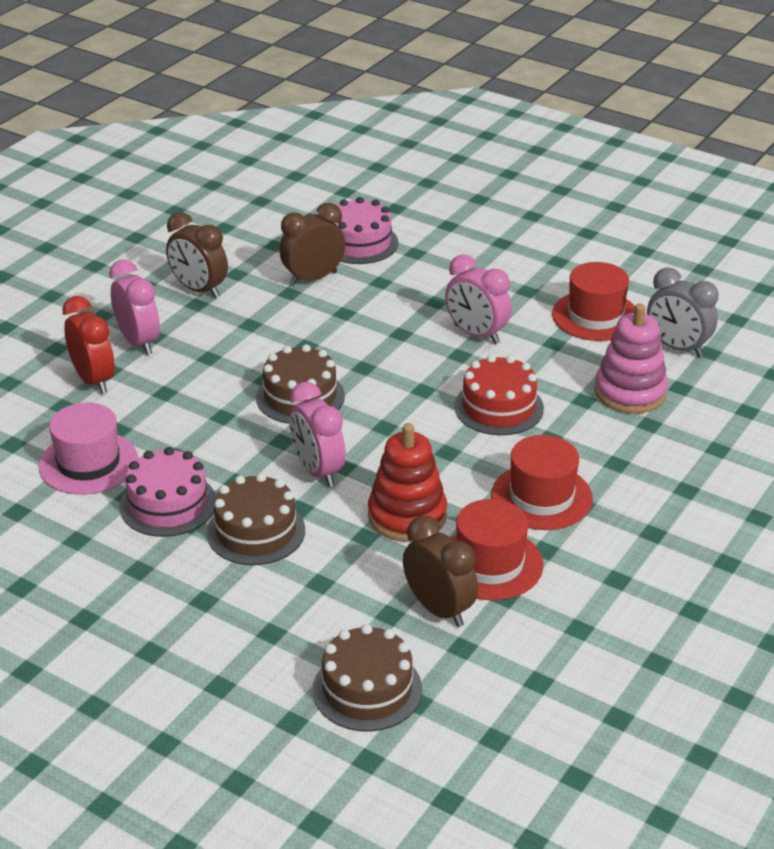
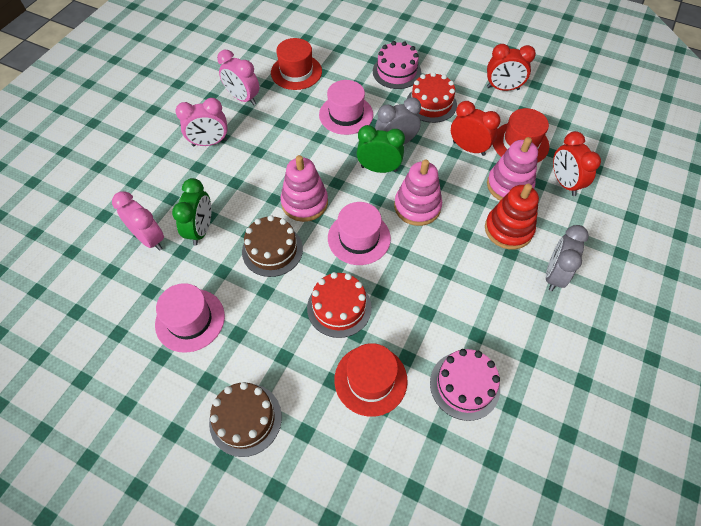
brown cake: 3 -> 2
brown clock: 3 -> 0
green clock: 0 -> 2
grey clock: 1 -> 2
pink hat: 1 -> 3
pink stacking toy: 1 -> 3
red cake: 1 -> 2
red clock: 1 -> 3

